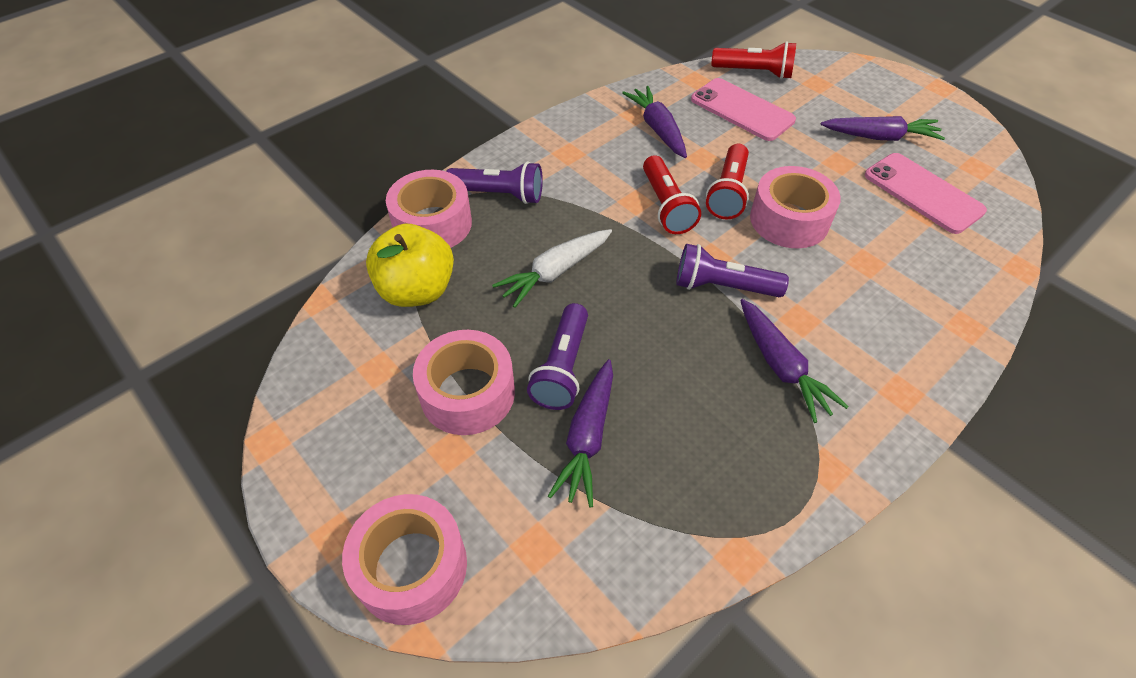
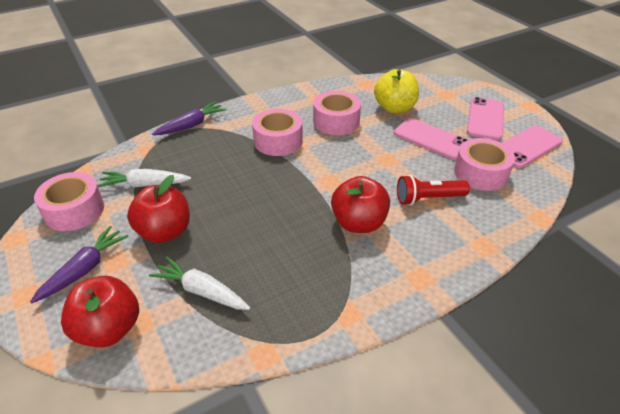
pink phone: 2 -> 3
purple carrot: 4 -> 2
purple flashlight: 3 -> 0
red apple: 0 -> 3
red flashlight: 3 -> 1
white carrot: 1 -> 2

